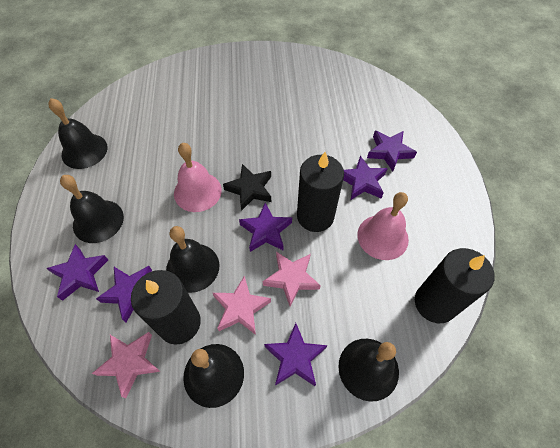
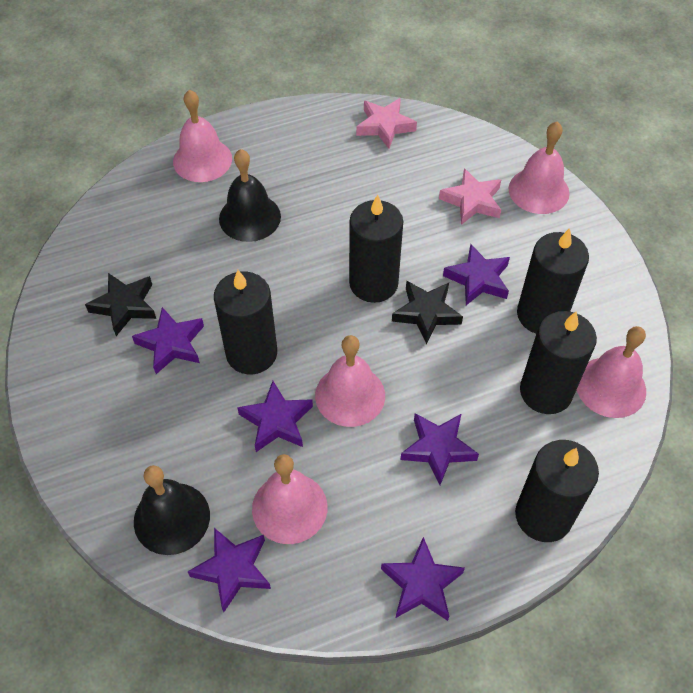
black bell: 5 -> 2
black candle: 3 -> 5
black star: 1 -> 2
pink bell: 2 -> 5
pink star: 3 -> 2

